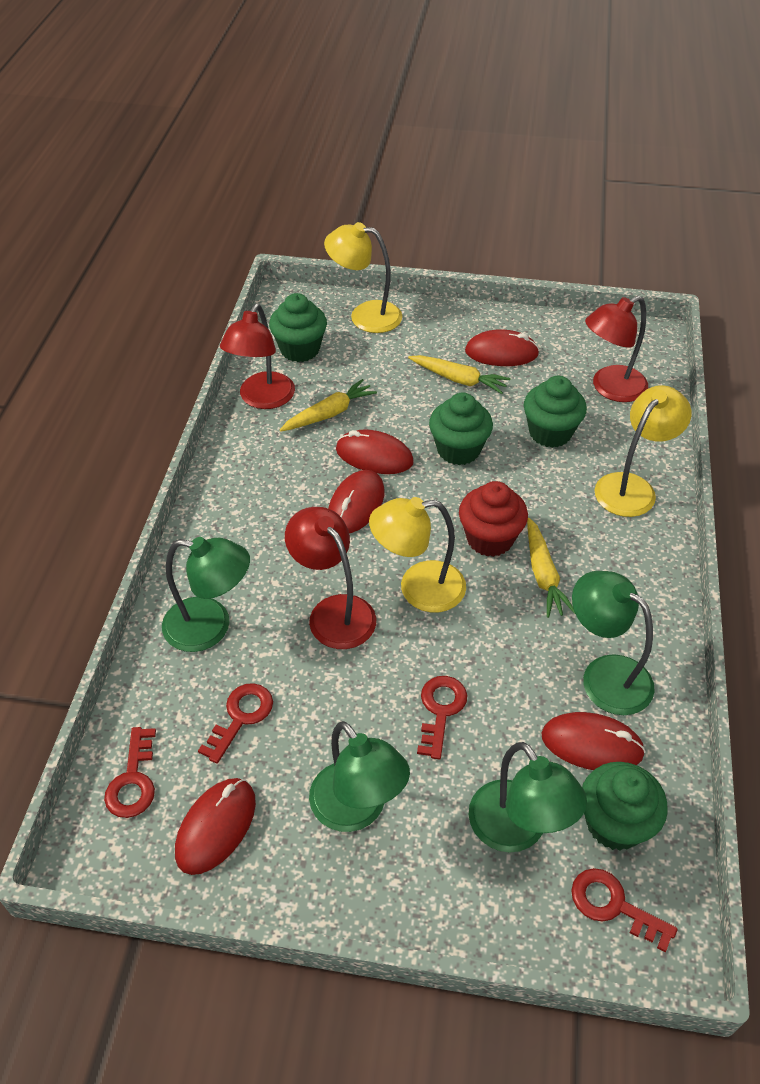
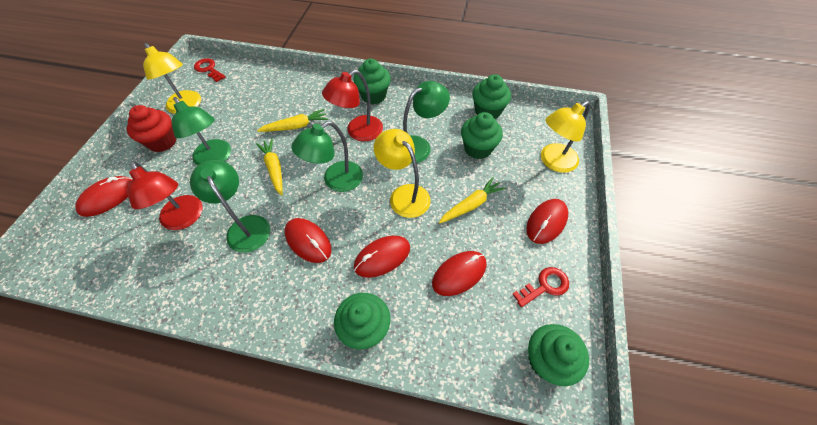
green cupcake: 4 -> 5
red key: 4 -> 2
red lamp: 3 -> 2

